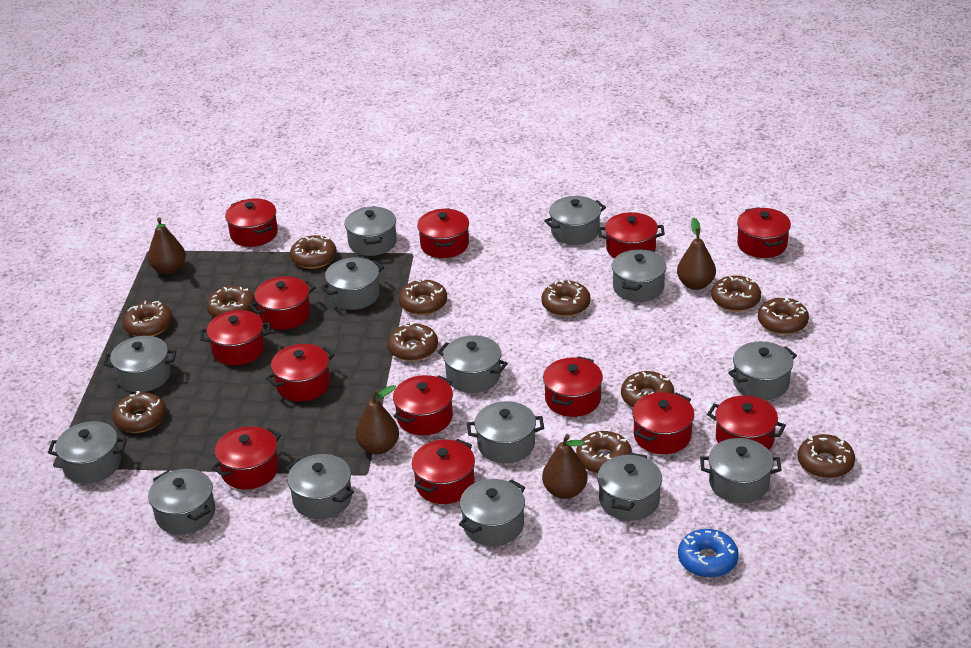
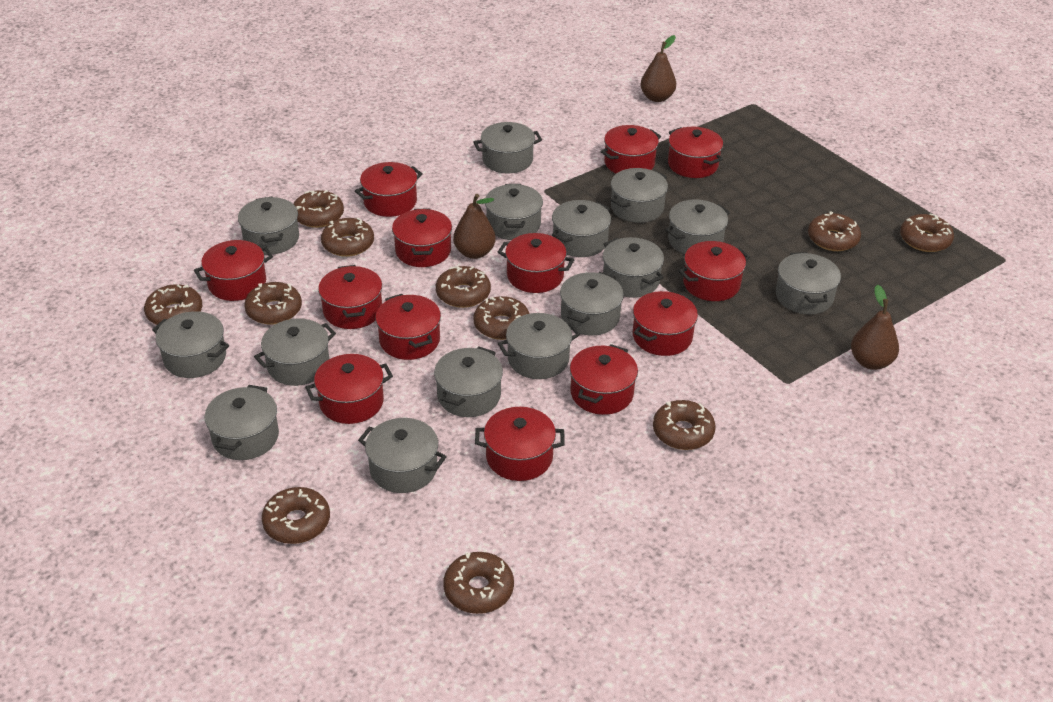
blue donut: 1 -> 0
brown donut: 12 -> 11
brown pear: 4 -> 3
grey pot: 14 -> 15

